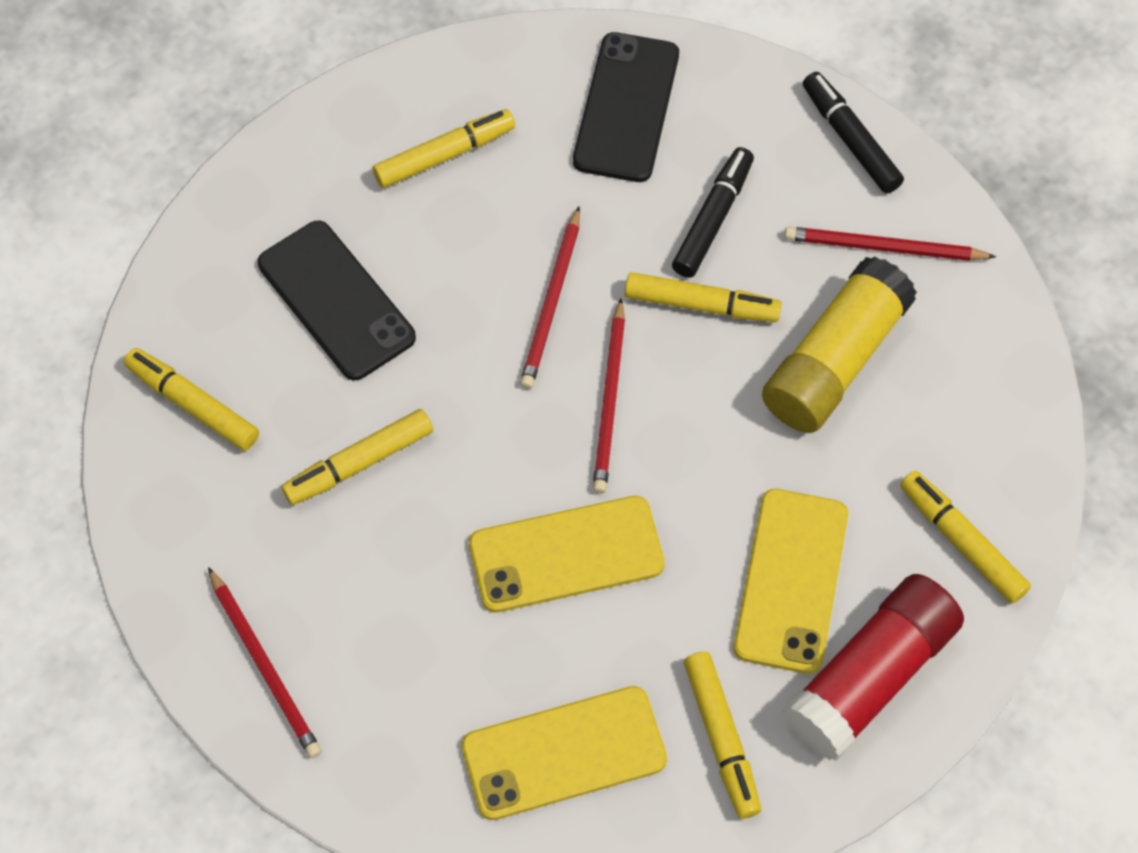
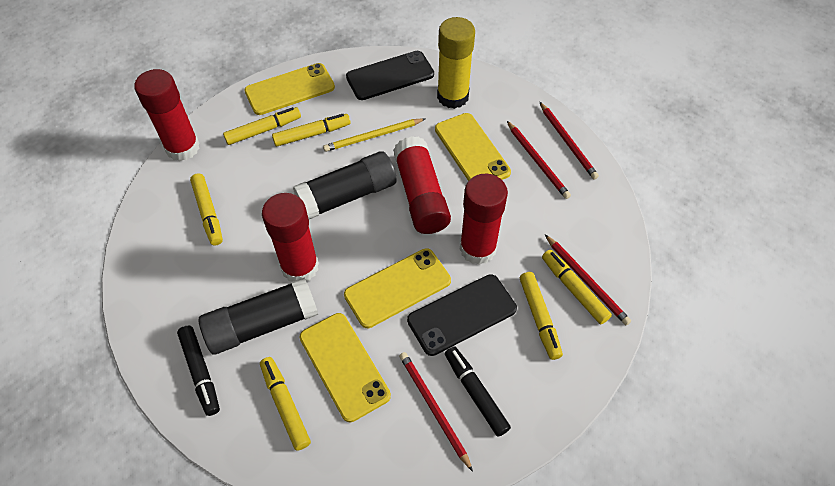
black glue stick: 0 -> 2
red glue stick: 1 -> 4
yellow pencil: 0 -> 1
yellow phone: 3 -> 4

